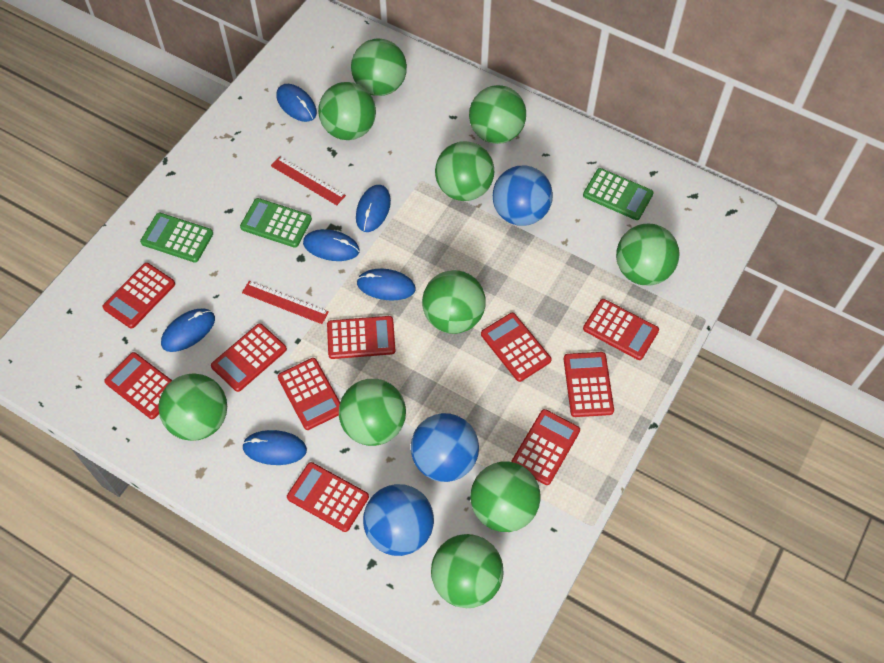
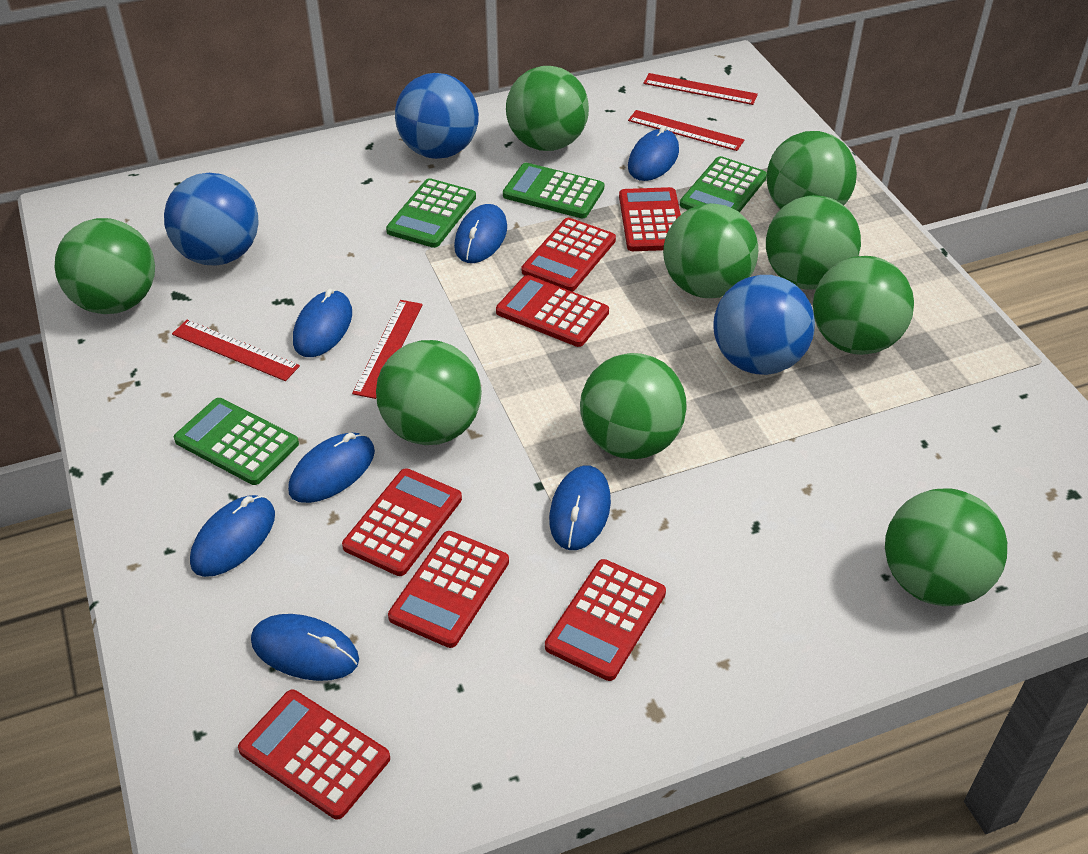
blue mouse: 6 -> 7
green ball: 10 -> 9
green calculator: 3 -> 4
red calculator: 10 -> 7
red ruler: 2 -> 4

